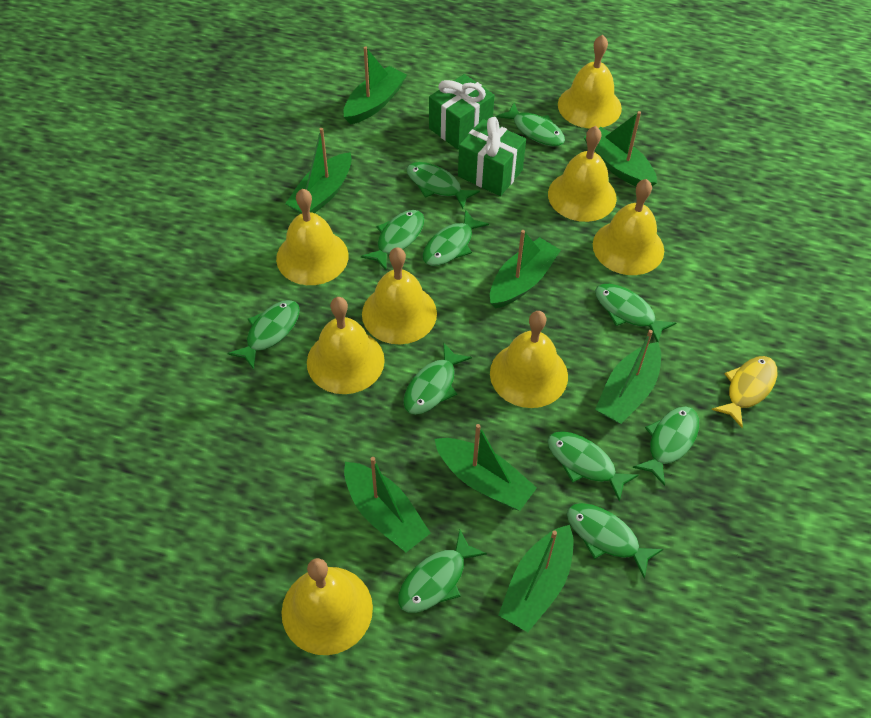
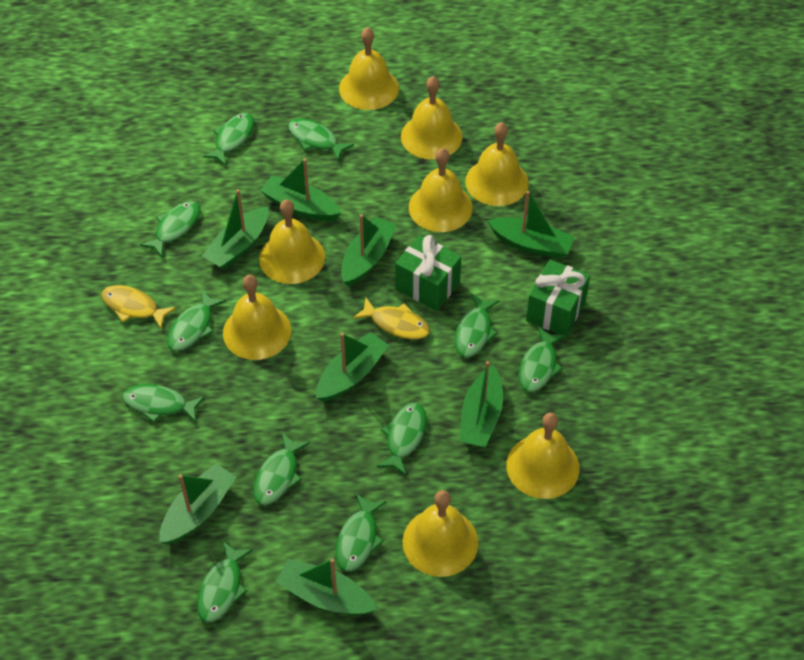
yellow fish: 1 -> 2

